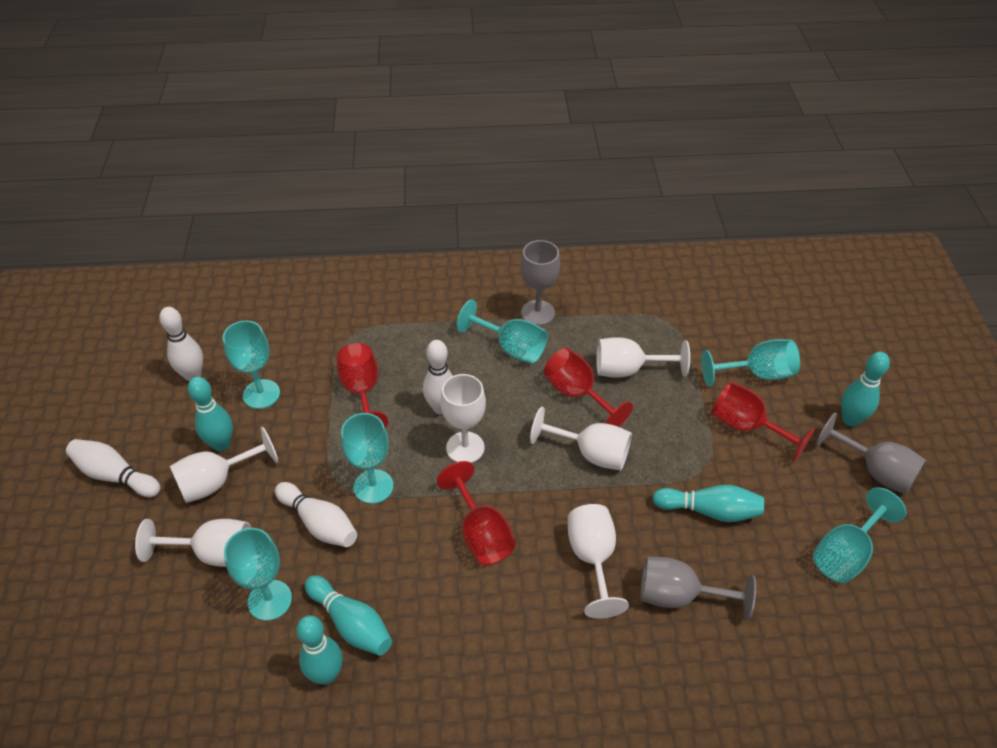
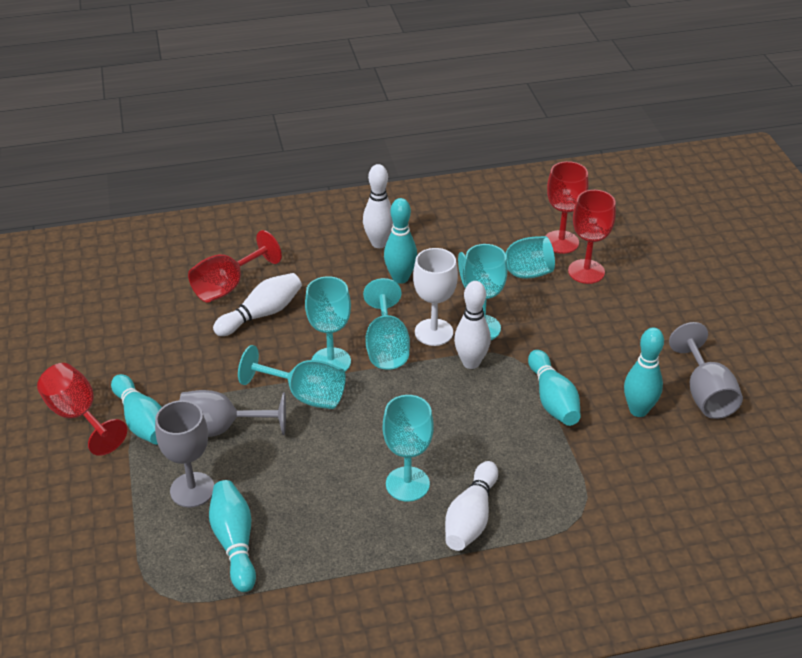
white goblet: 6 -> 1

